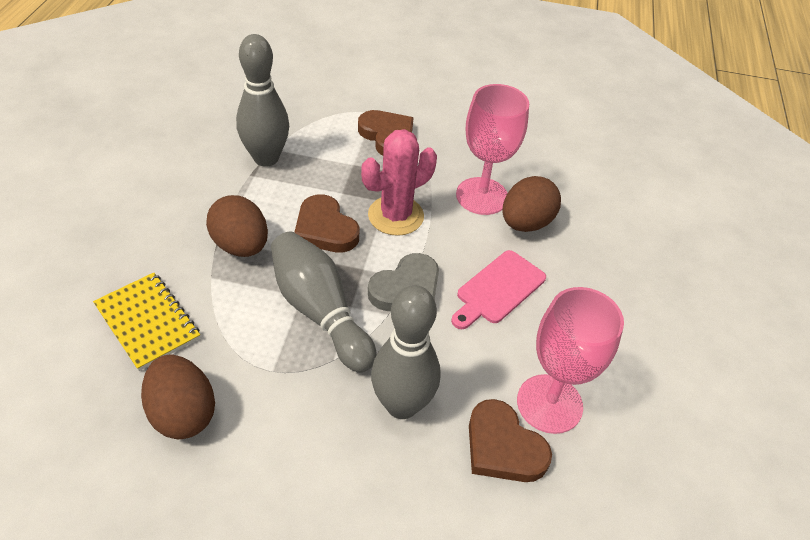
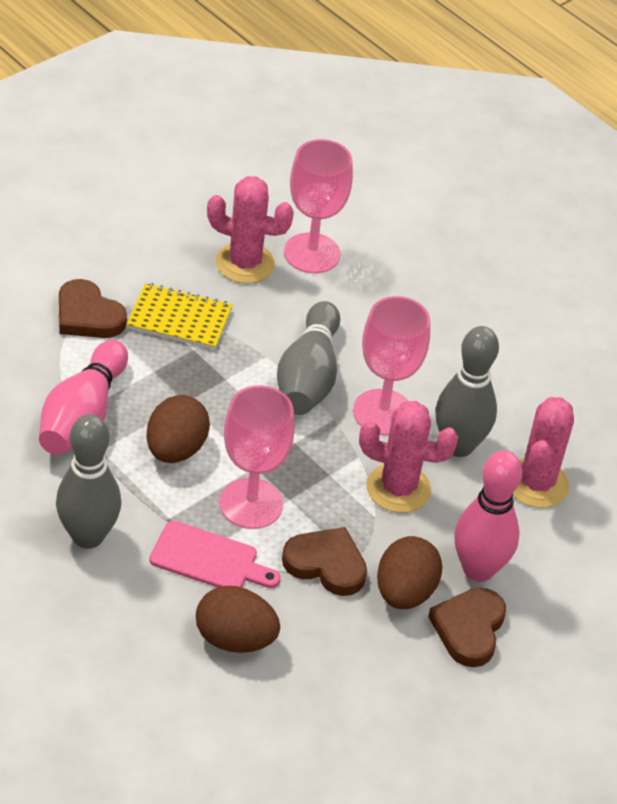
grey heart: 1 -> 0
pink bowling pin: 0 -> 2
pink cactus: 1 -> 3
pink goblet: 2 -> 3

